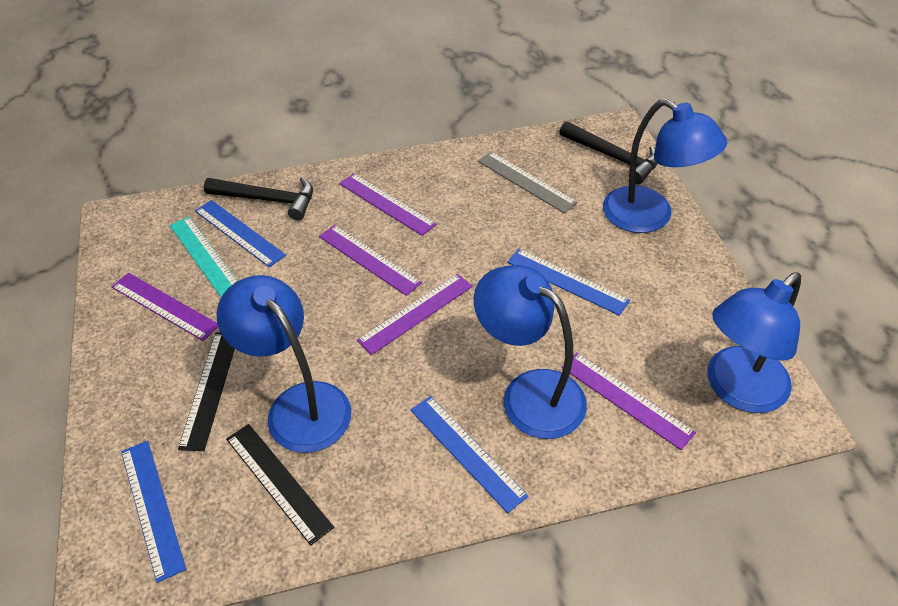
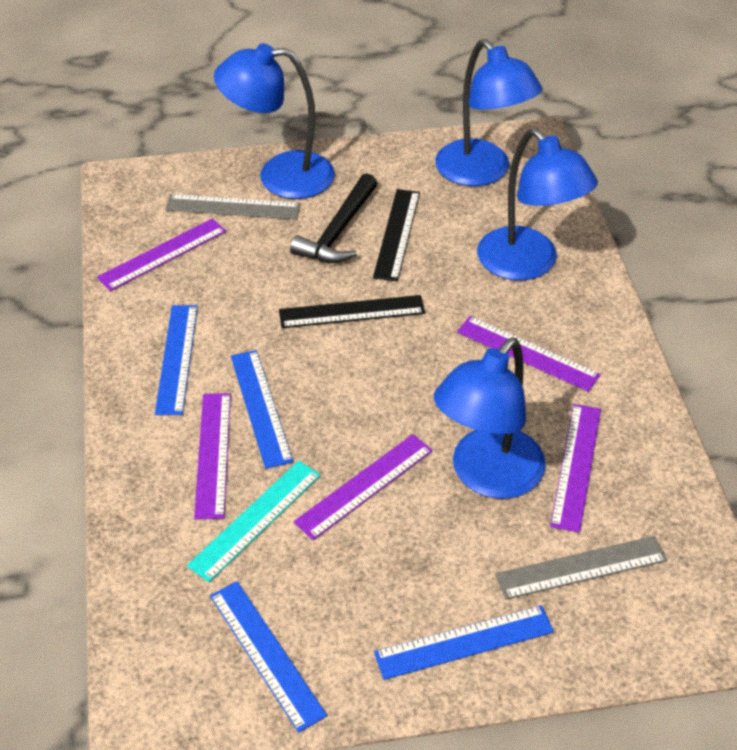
black hammer: 2 -> 1
grey ruler: 1 -> 2

